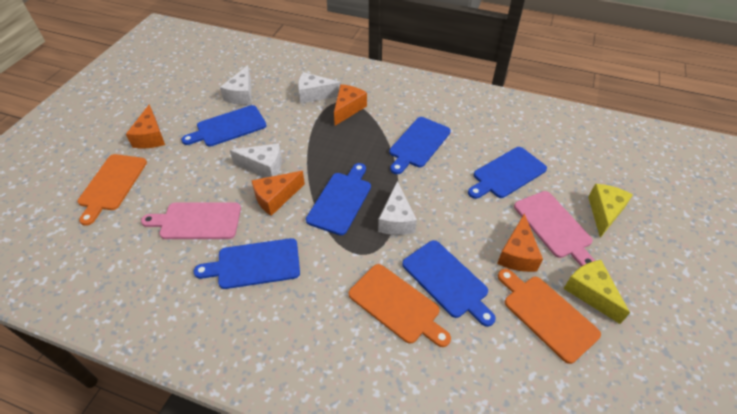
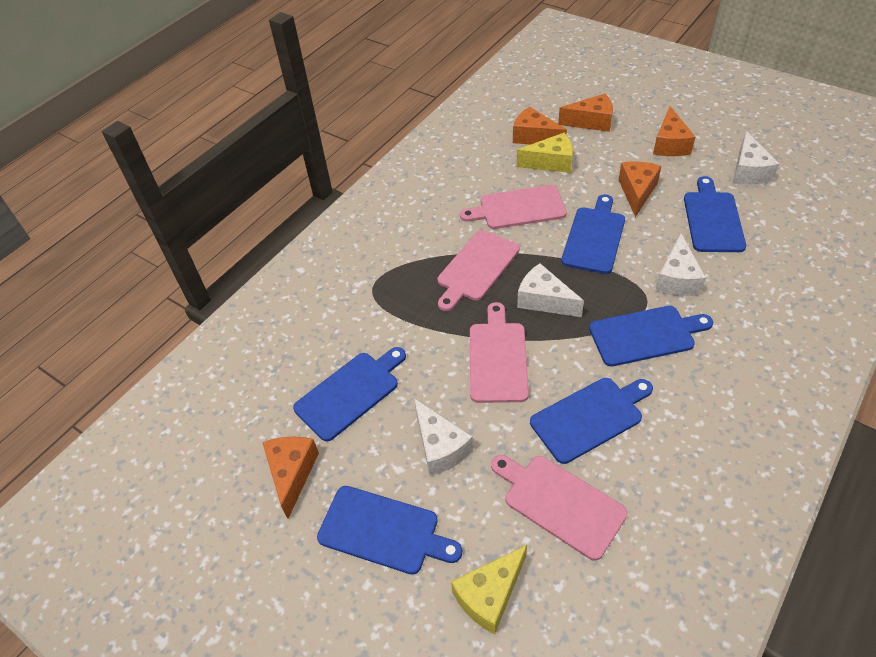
orange cheese: 4 -> 5
orange cutting board: 3 -> 0
pink cutting board: 2 -> 4

